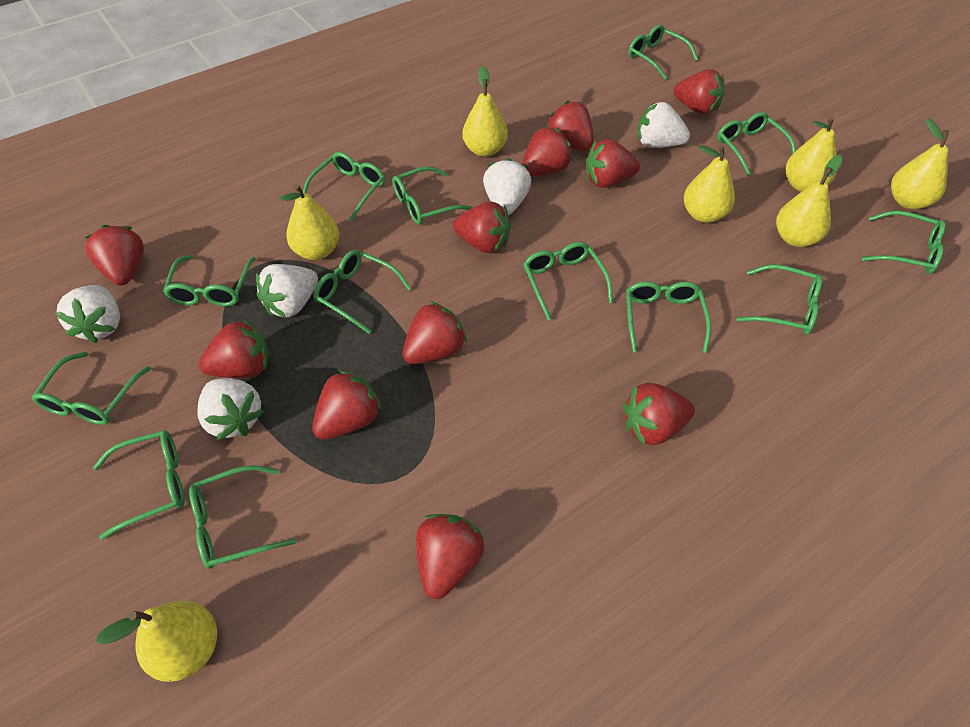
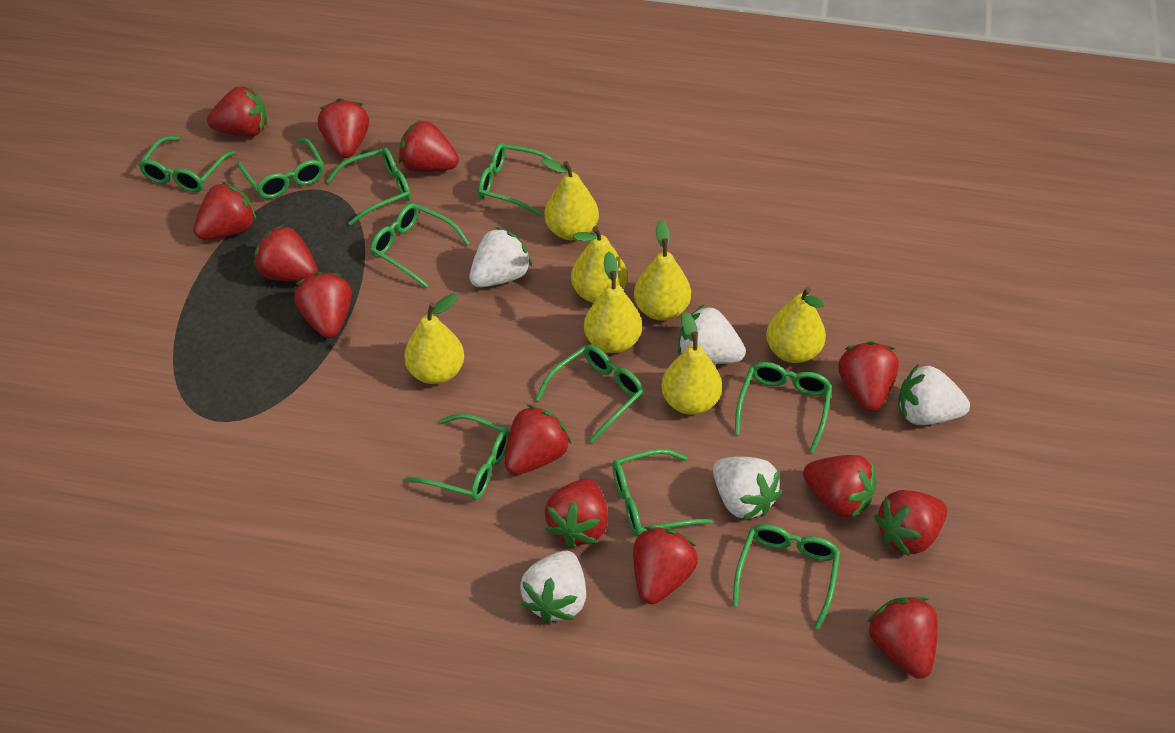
green glasses: 13 -> 10
red strawberry: 11 -> 13

